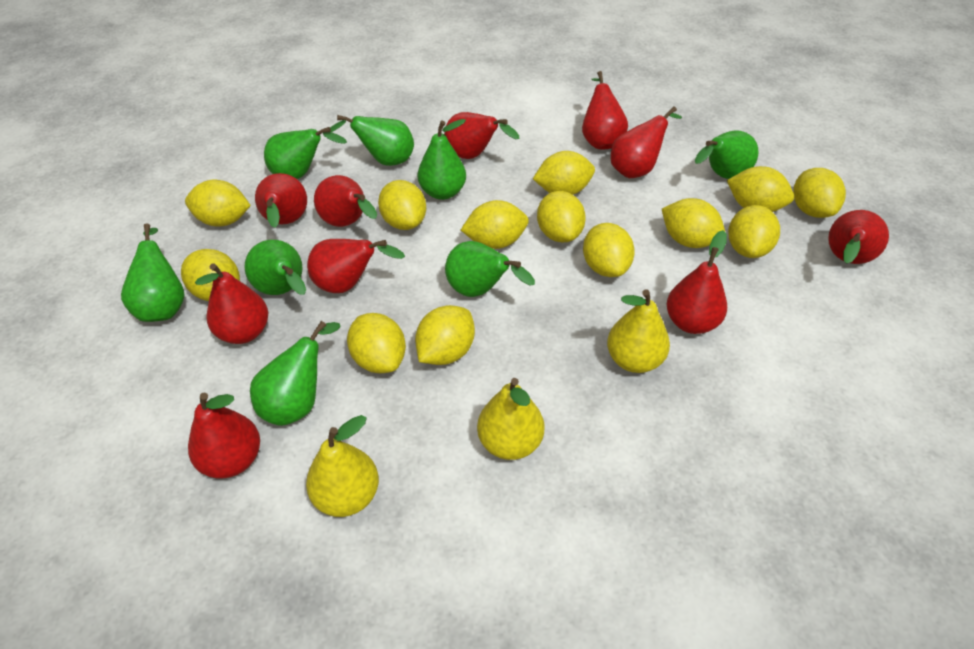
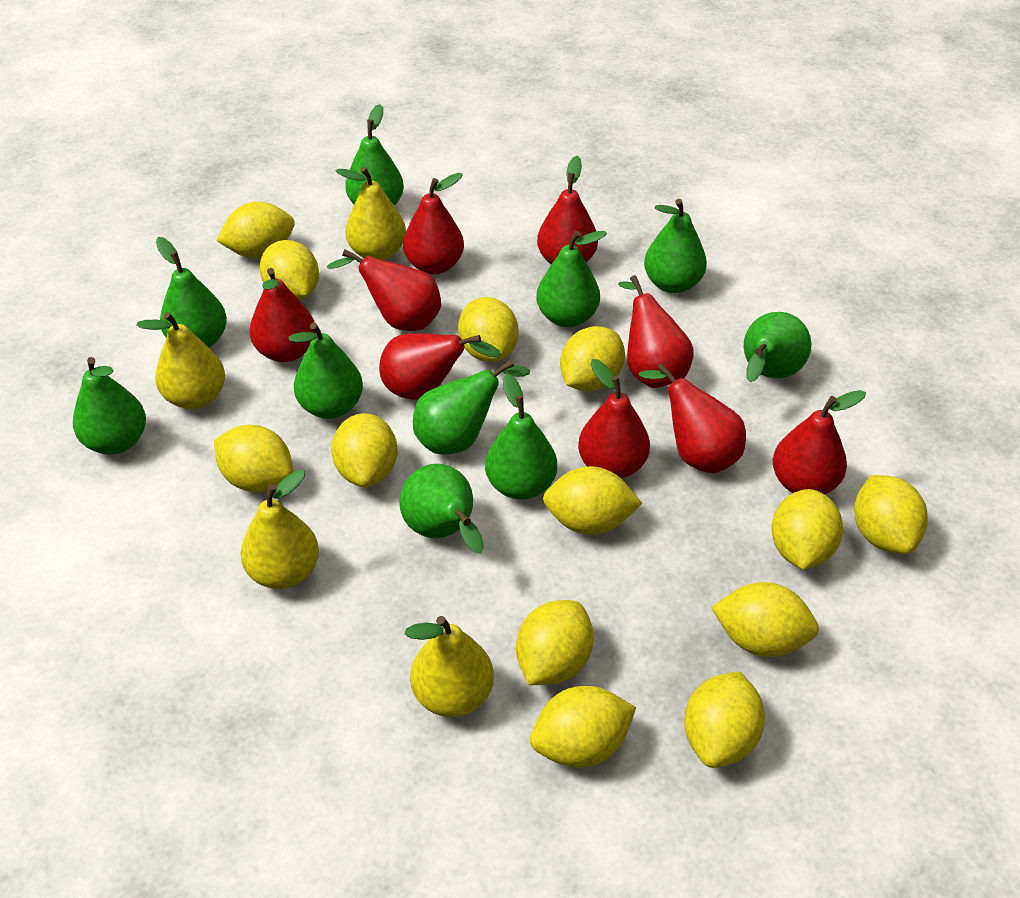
green pear: 8 -> 10
red pear: 10 -> 9
yellow pear: 3 -> 4

